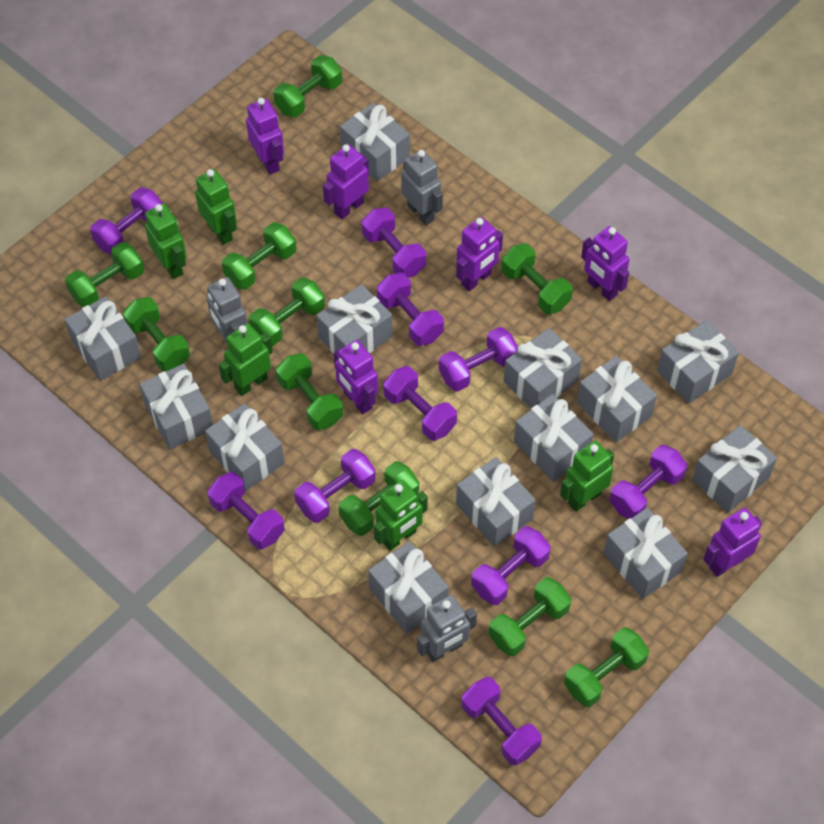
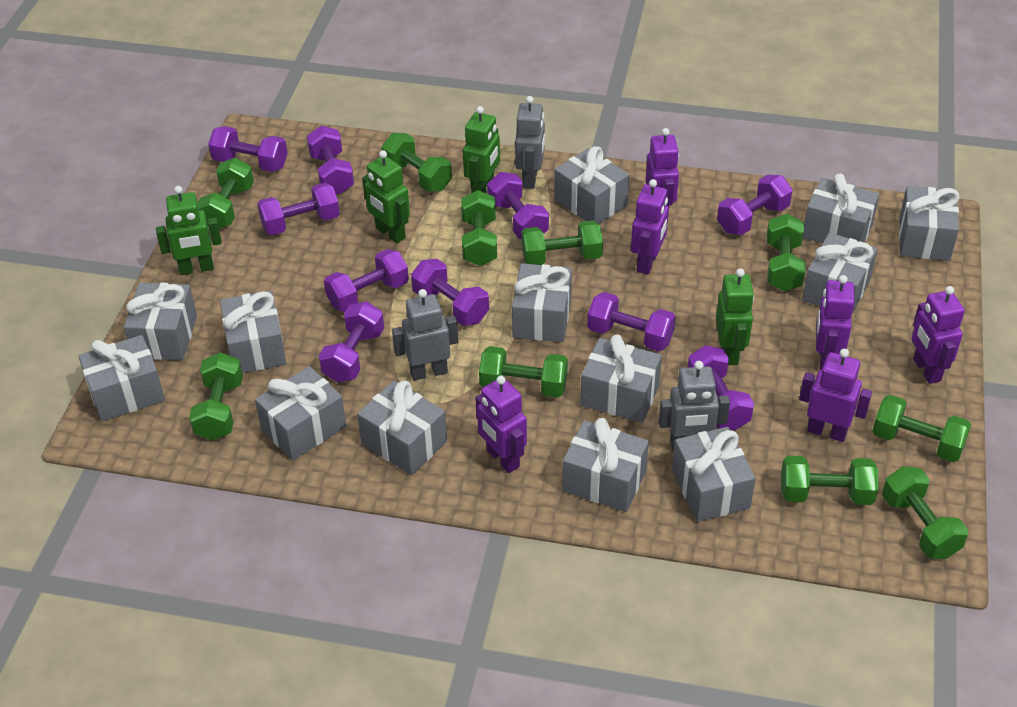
green robot: 5 -> 4

